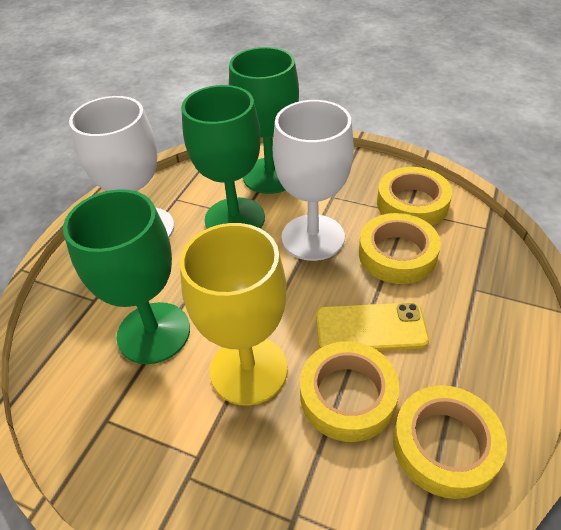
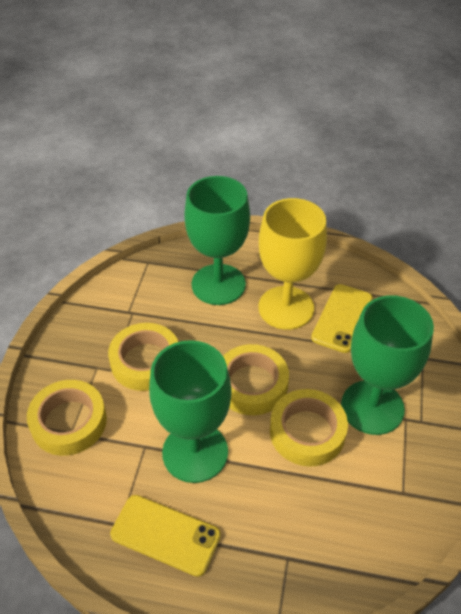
white goblet: 2 -> 0
yellow phone: 1 -> 2

